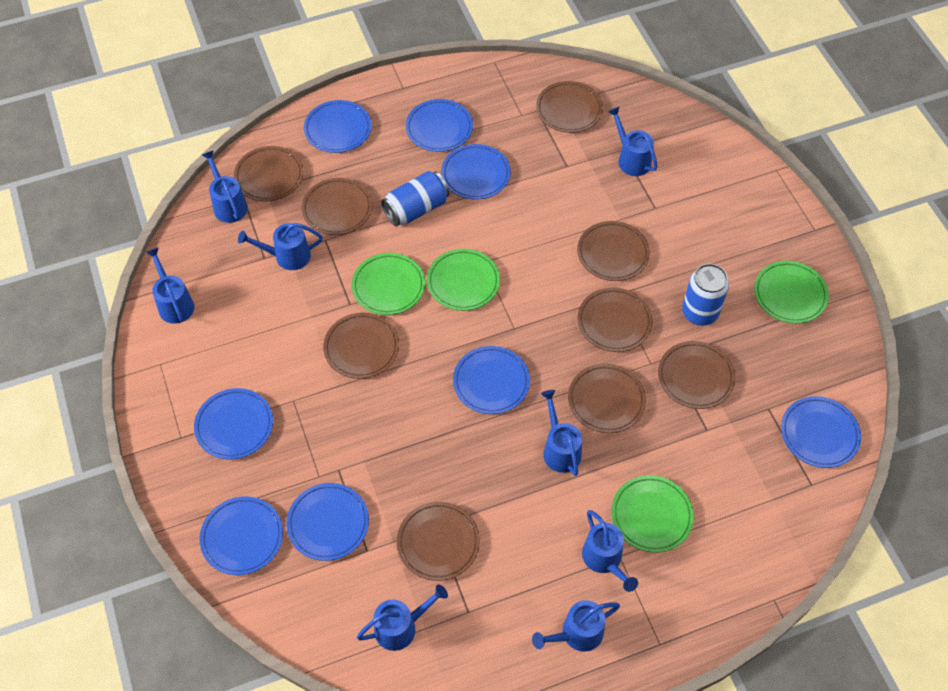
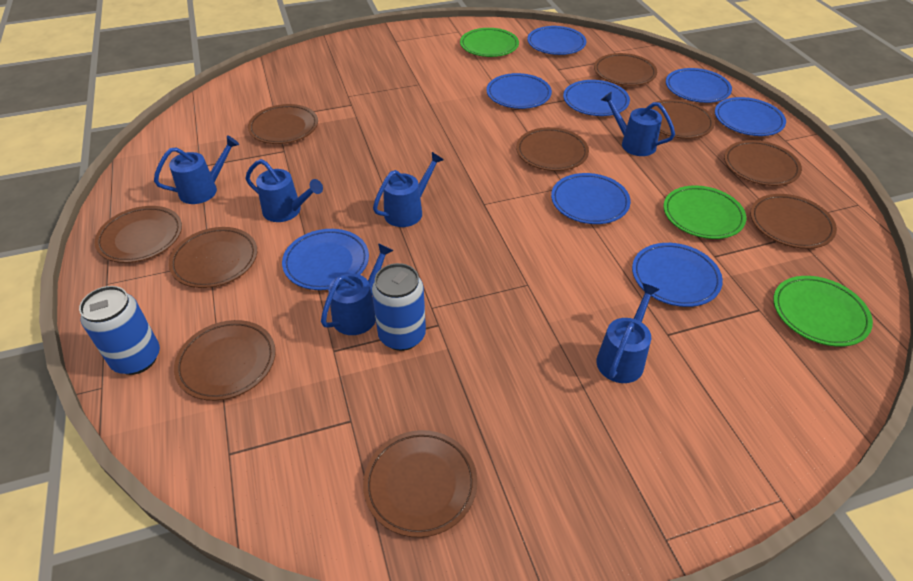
blue watering can: 8 -> 6
brown plate: 9 -> 10
green plate: 4 -> 3

